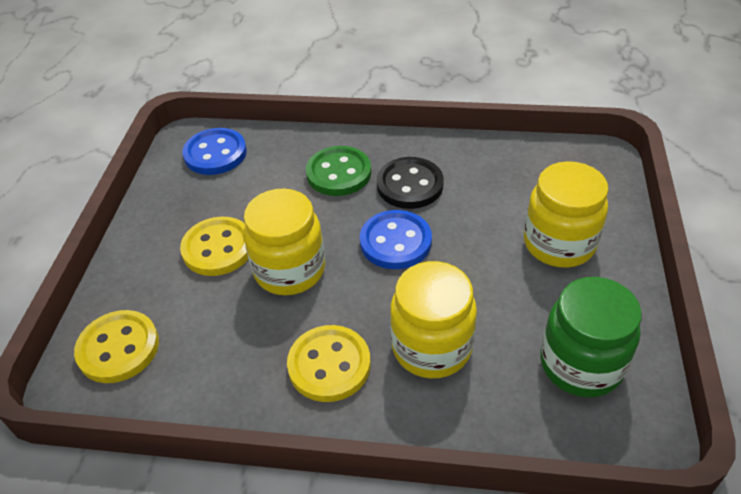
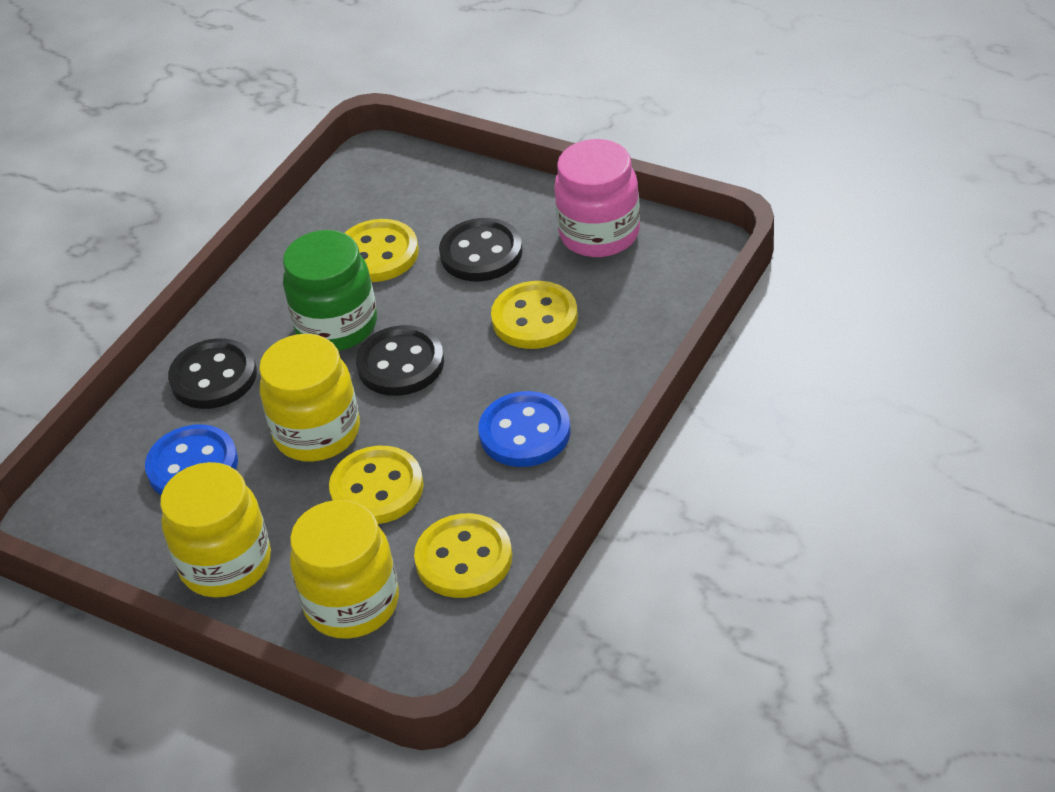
black button: 1 -> 3
green button: 1 -> 0
pink jar: 0 -> 1
yellow button: 3 -> 4

